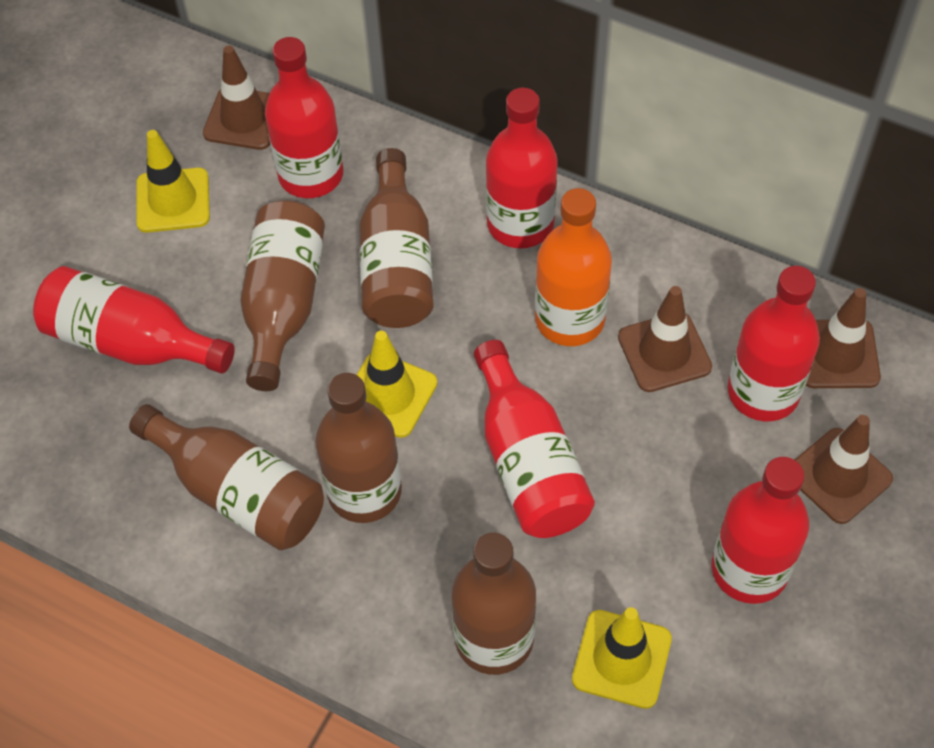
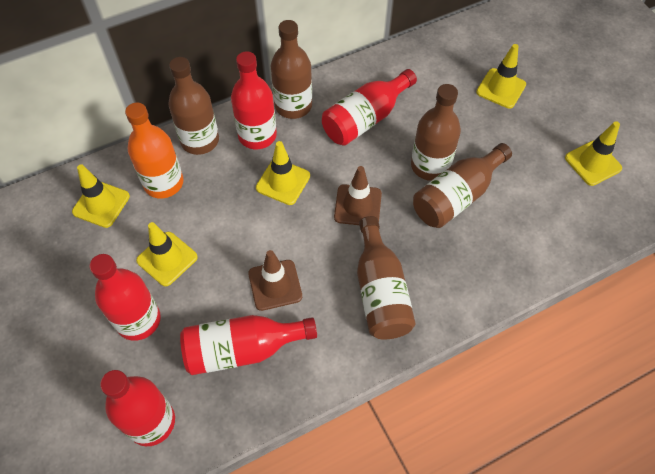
brown traffic cone: 4 -> 2
red bottle: 6 -> 5
yellow traffic cone: 3 -> 5

